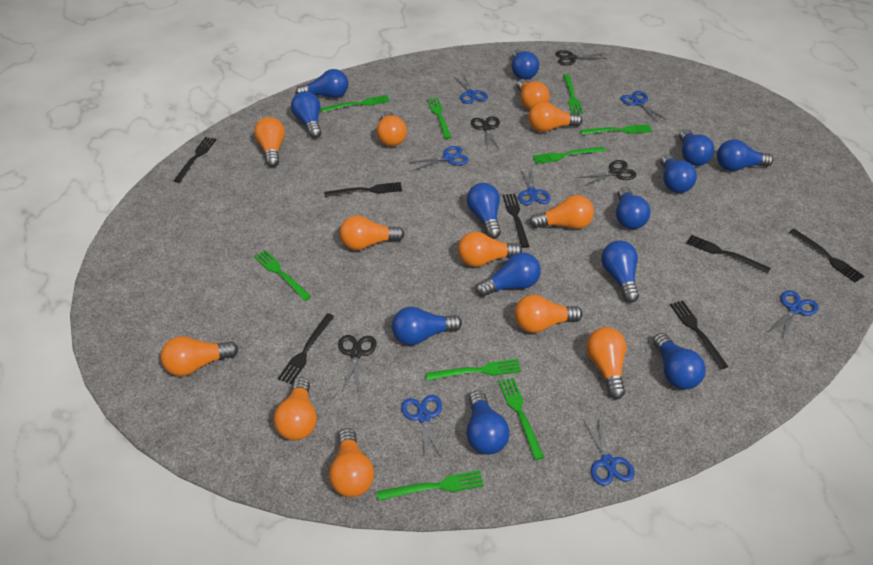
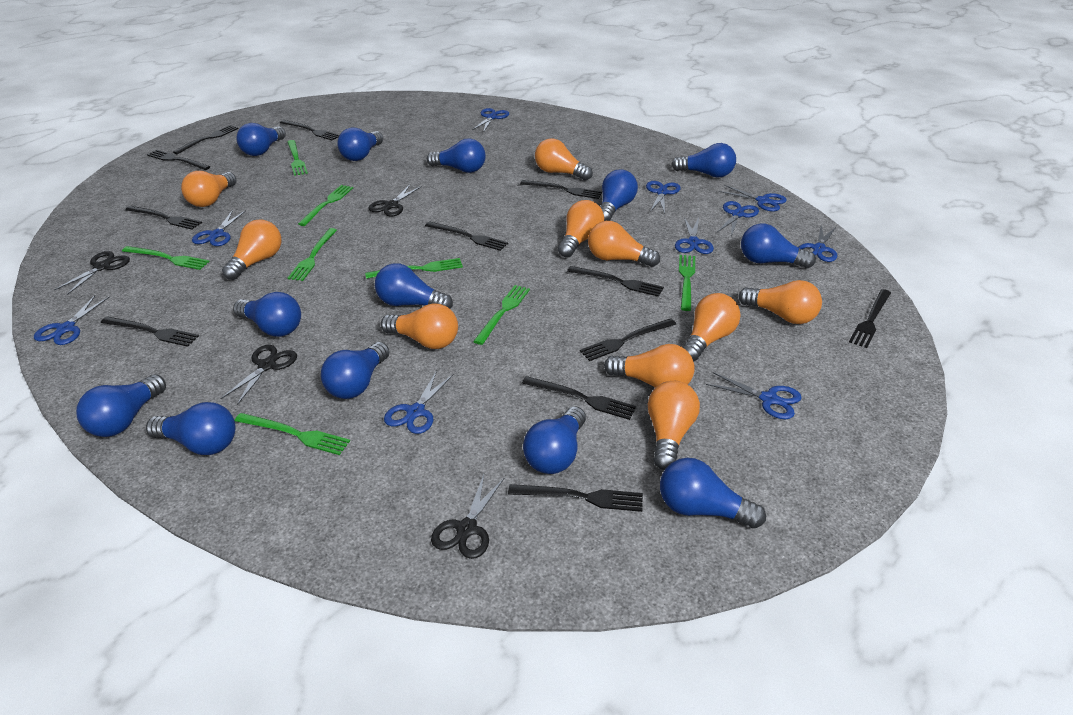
black fork: 7 -> 12
blue scissors: 7 -> 10
green fork: 9 -> 8
orange light bulb: 12 -> 10

